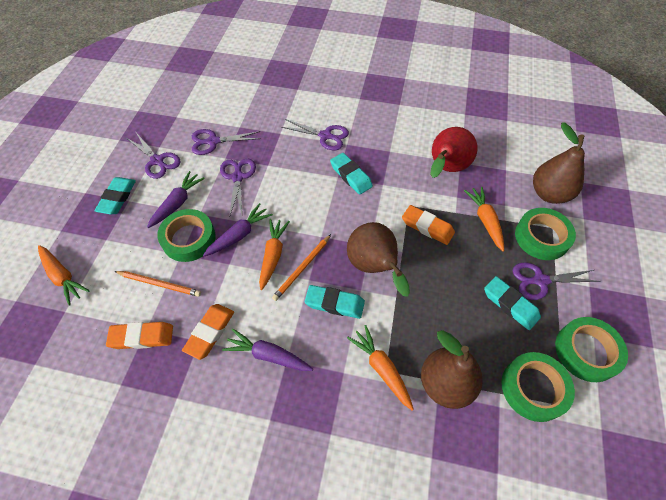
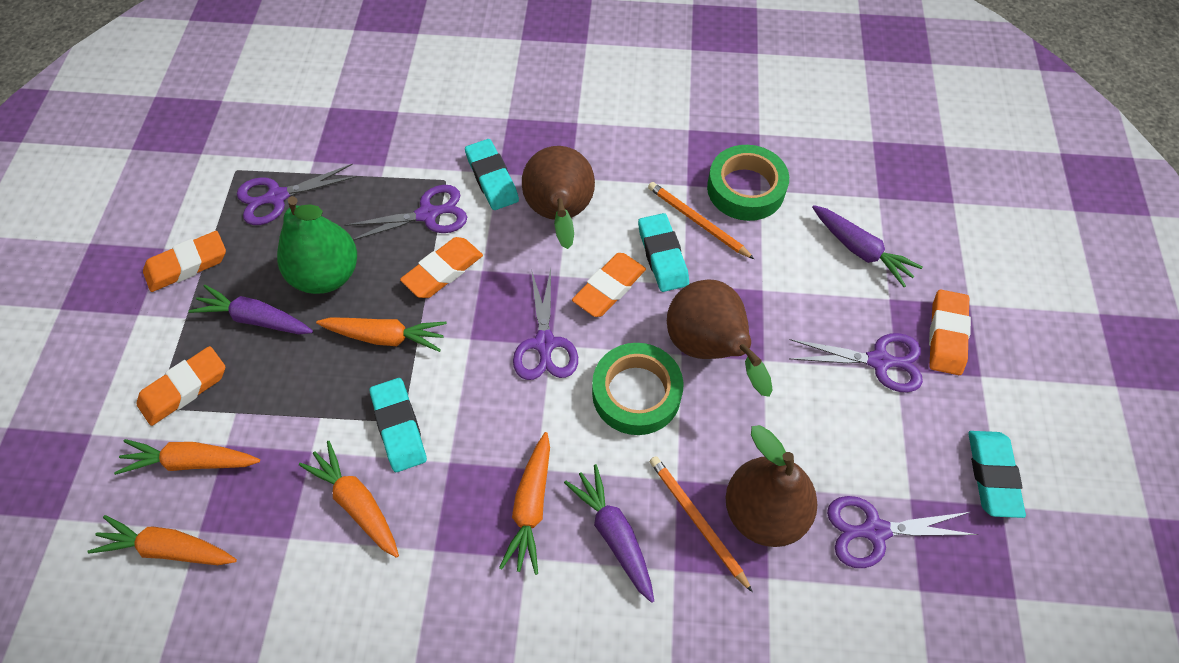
green pear: 0 -> 1
green tape: 4 -> 2
orange carrot: 4 -> 5
orange eraser: 3 -> 5
red pear: 1 -> 0

